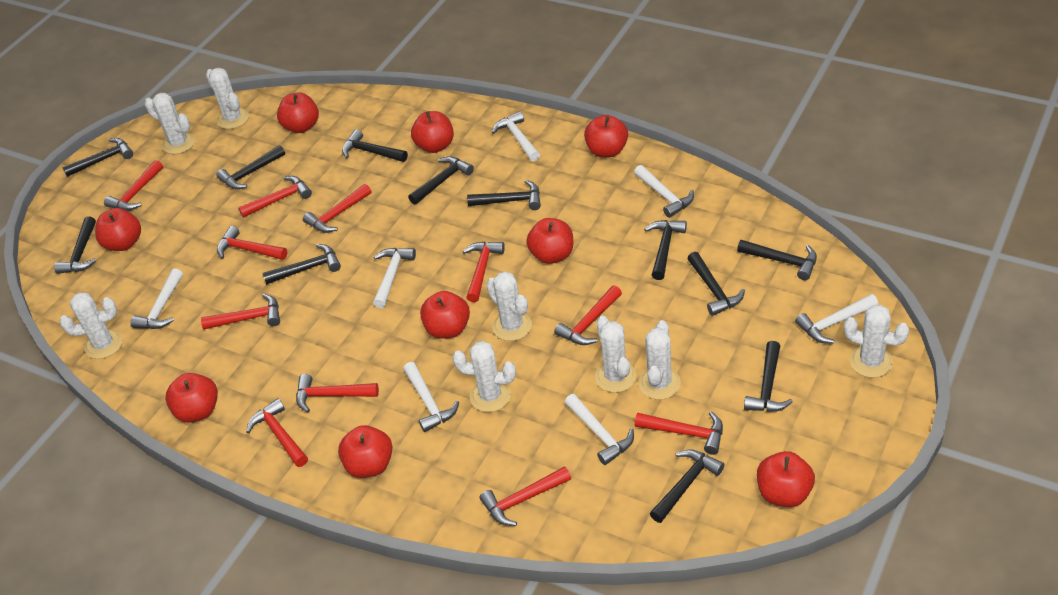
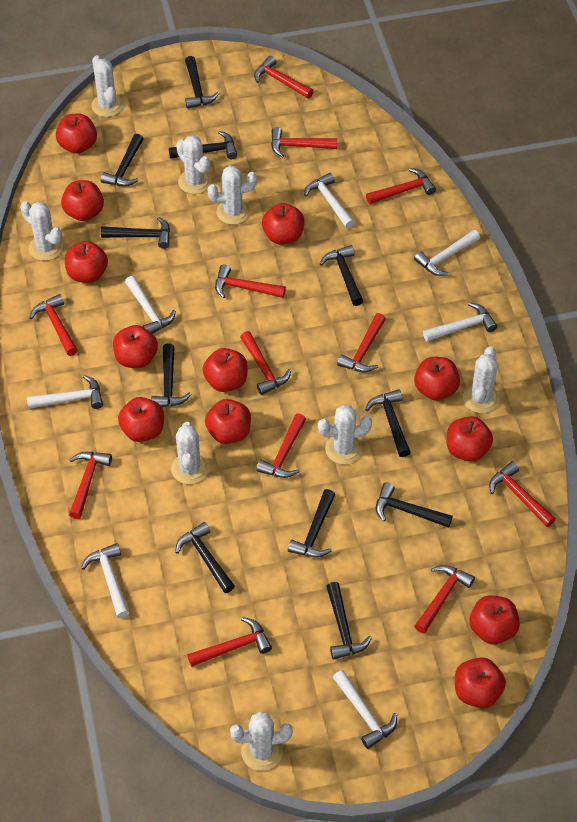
black hammer: 12 -> 11
red apple: 9 -> 12
red hammer: 11 -> 12

